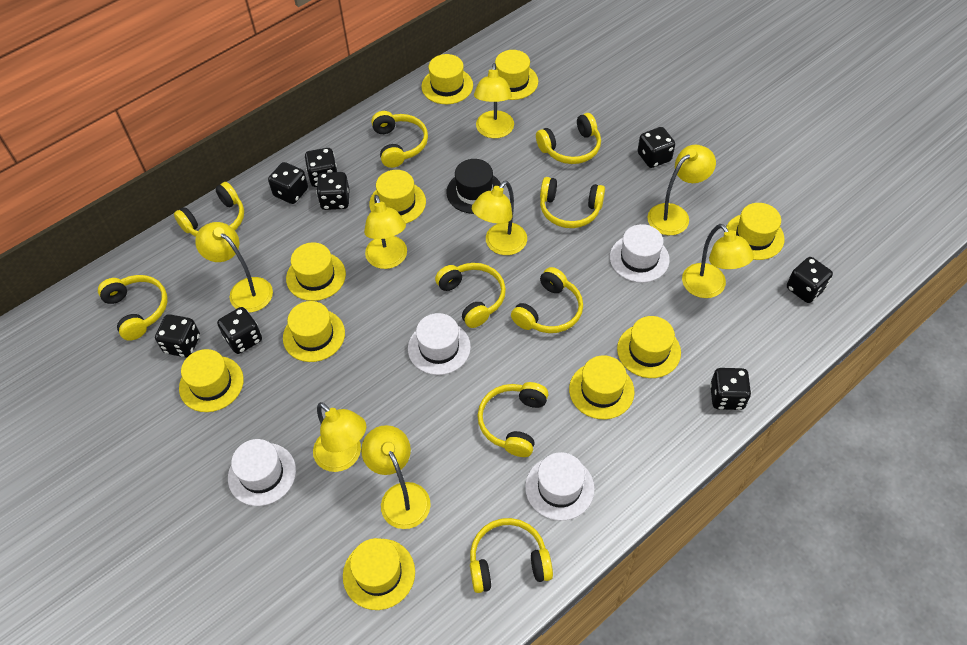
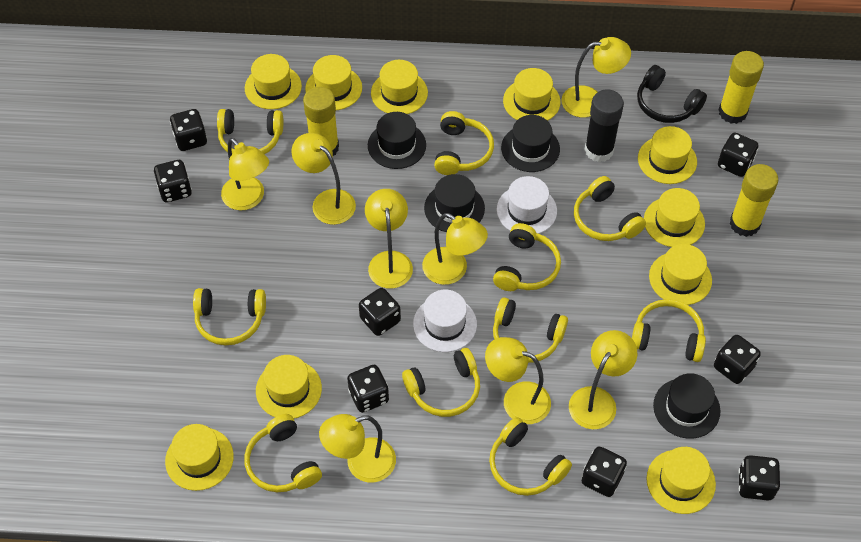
black glue stick: 0 -> 1
black hat: 1 -> 4
black headphones: 0 -> 1
white hat: 4 -> 2
yellow glue stick: 0 -> 3
yellow headphones: 9 -> 10

